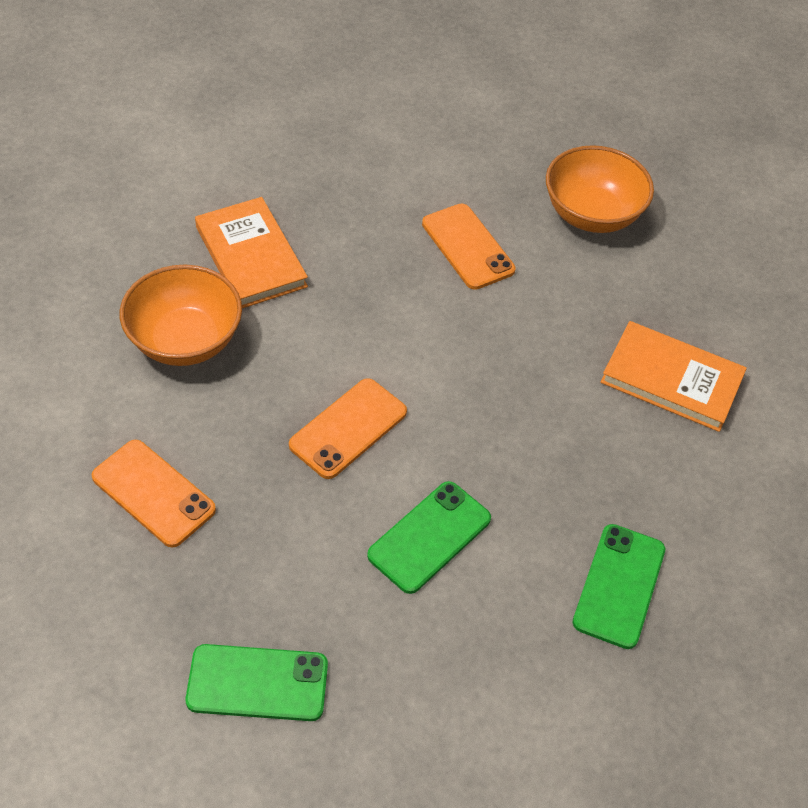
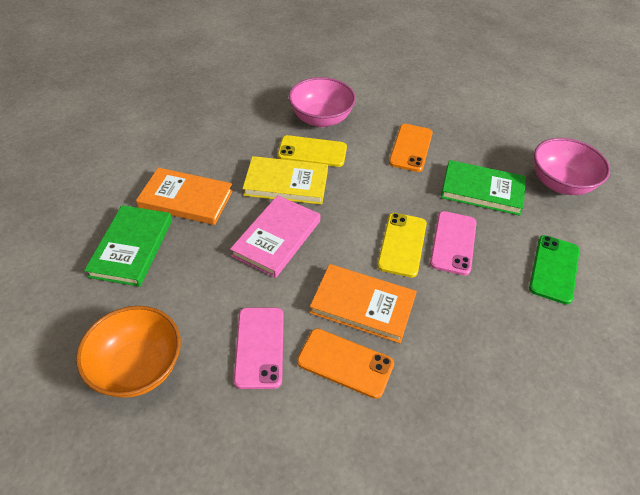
green book: 0 -> 2
green phone: 3 -> 1
orange bowl: 2 -> 1
orange phone: 3 -> 2
pink book: 0 -> 1
pink bowl: 0 -> 2
pink phone: 0 -> 2
yellow book: 0 -> 1
yellow phone: 0 -> 2

